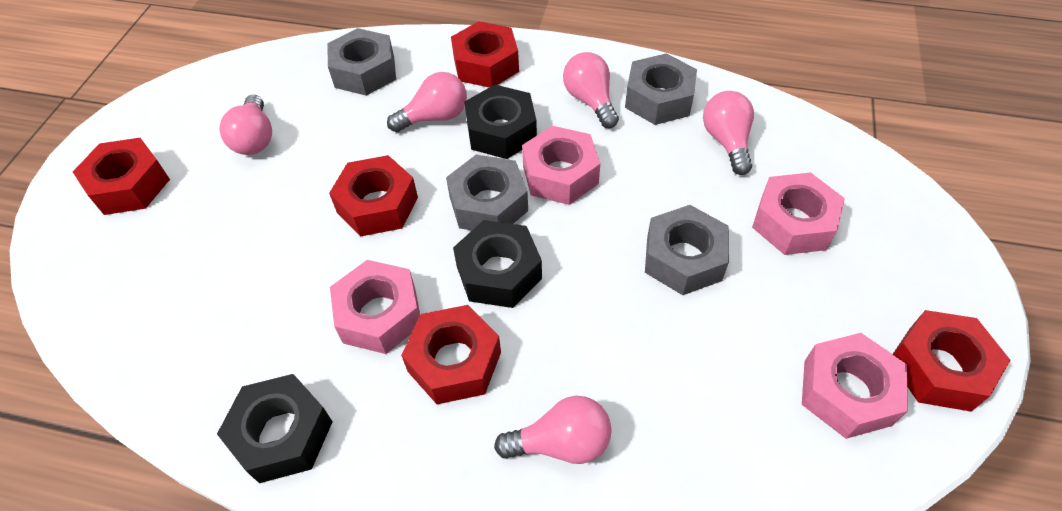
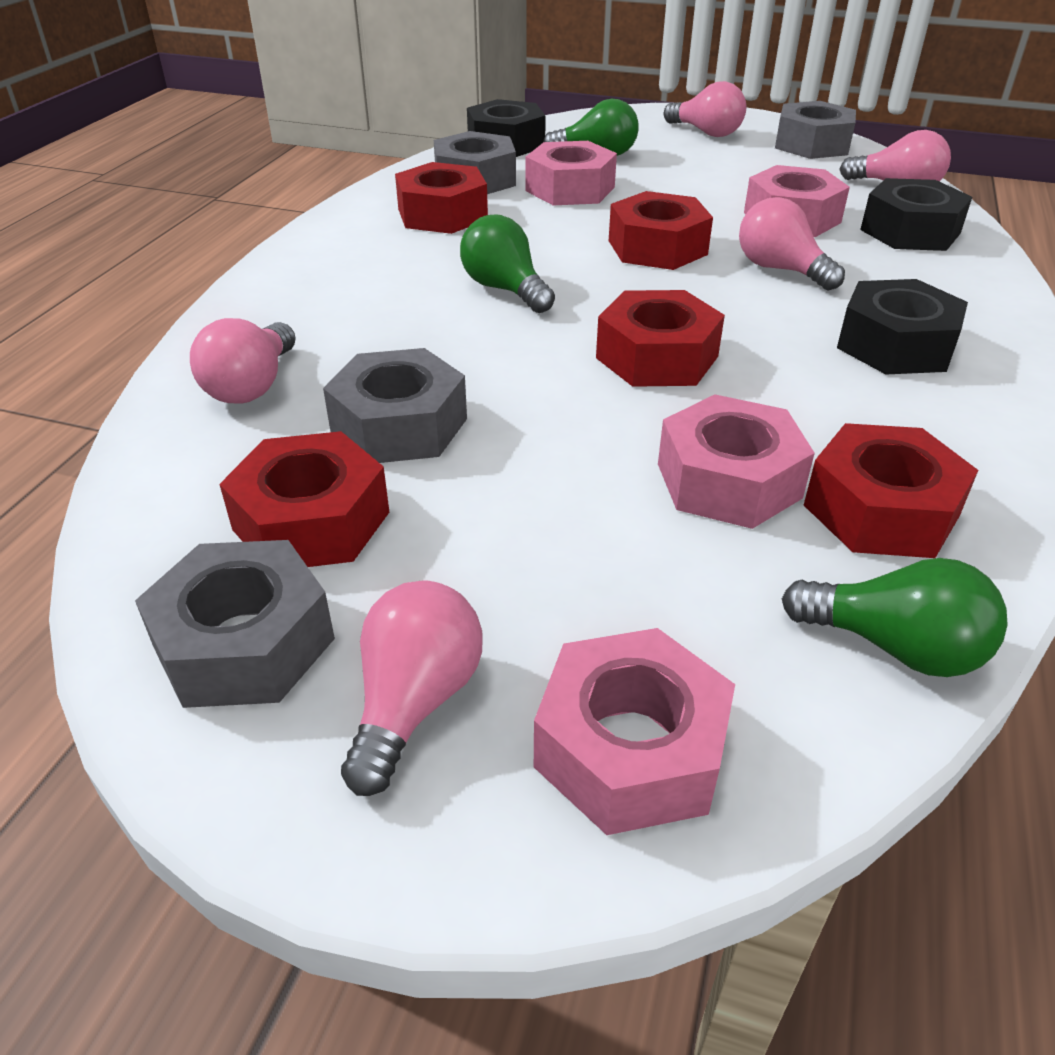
green light bulb: 0 -> 3

